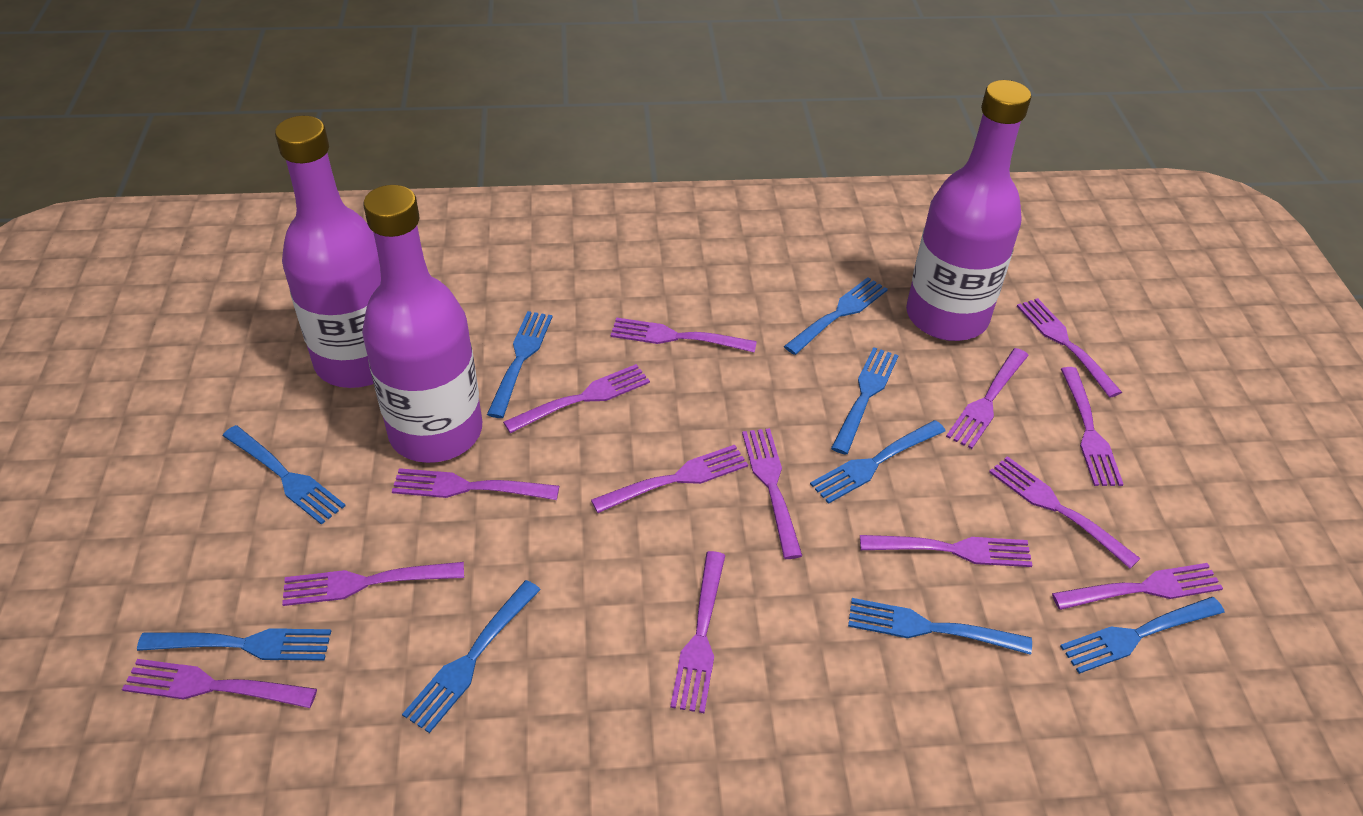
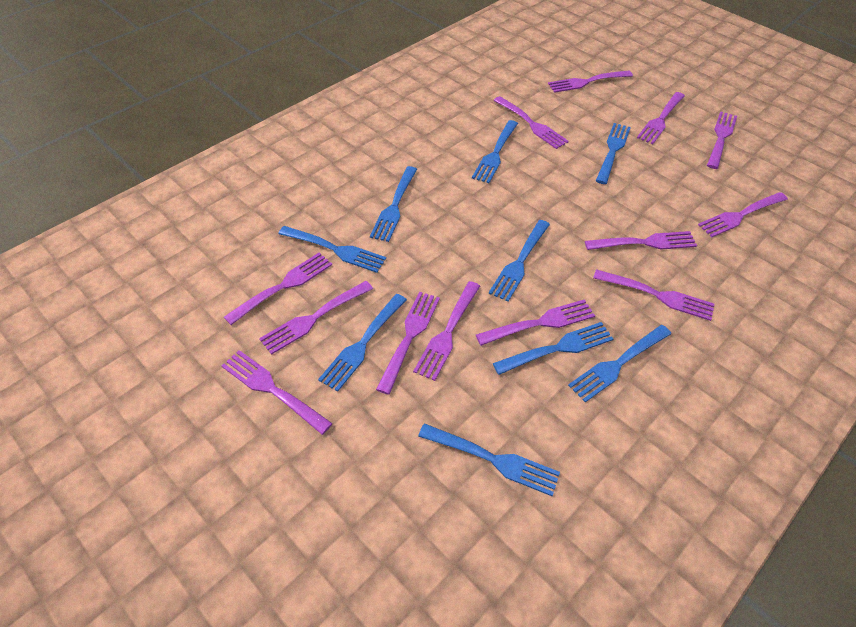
purple bottle: 3 -> 0
purple fork: 14 -> 13

